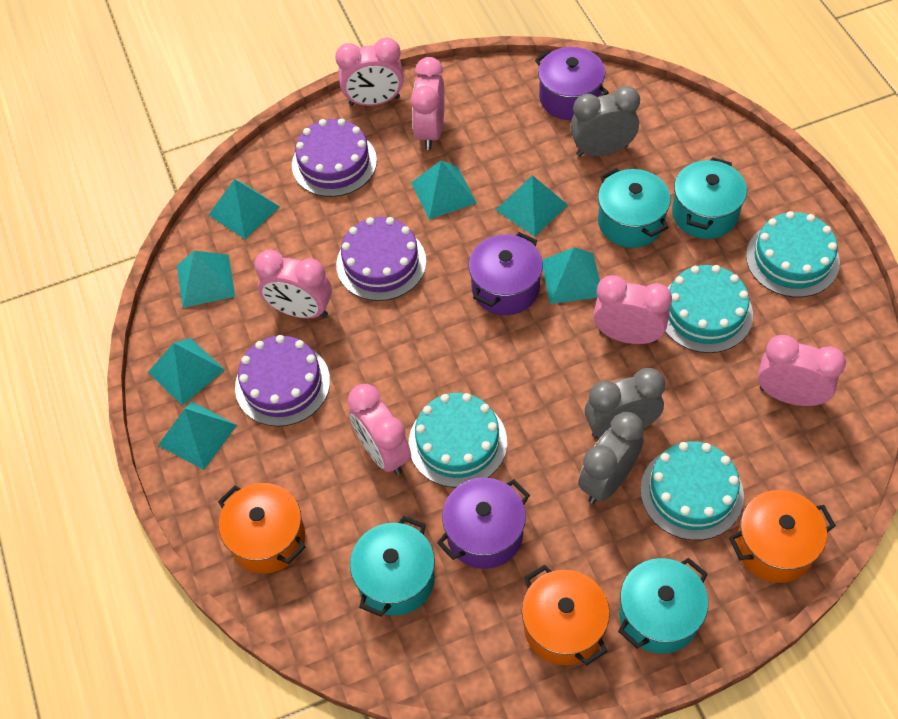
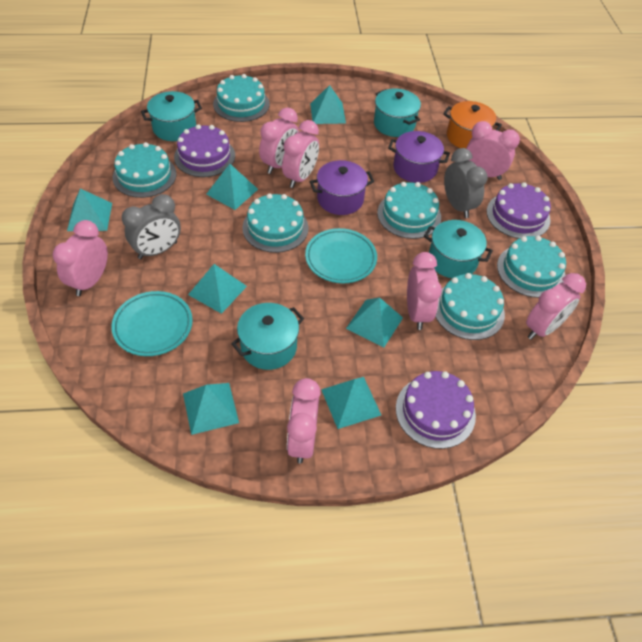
grey clock: 3 -> 2
orange pot: 3 -> 1
pink clock: 6 -> 7
purple pot: 3 -> 2
turquoise cake: 4 -> 6
turquoise plate: 0 -> 2

